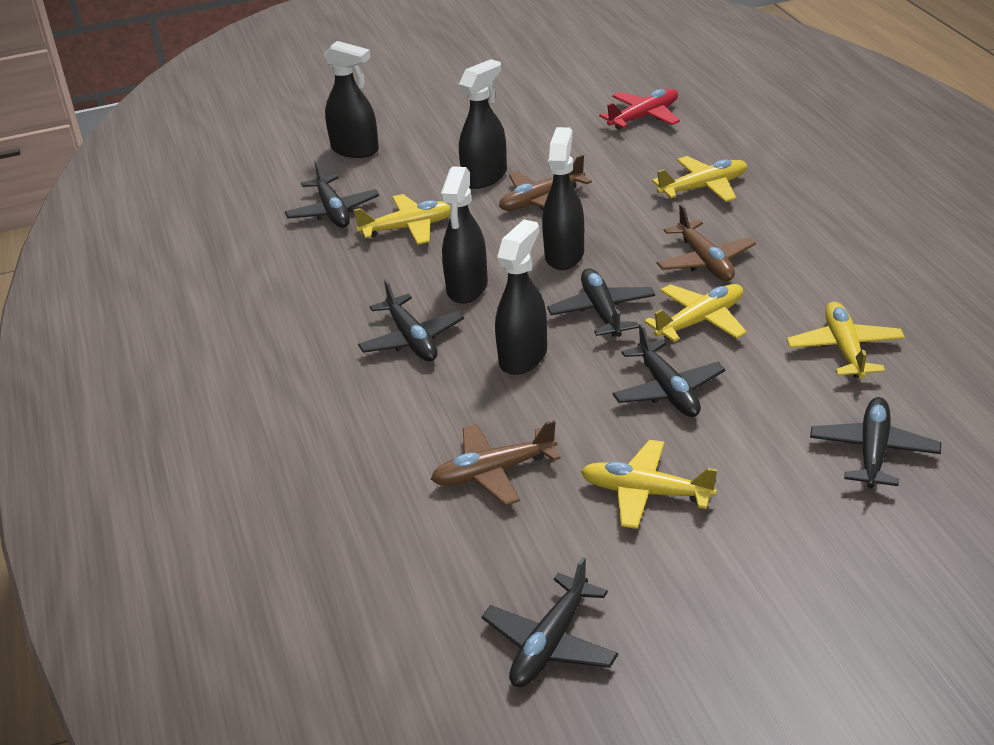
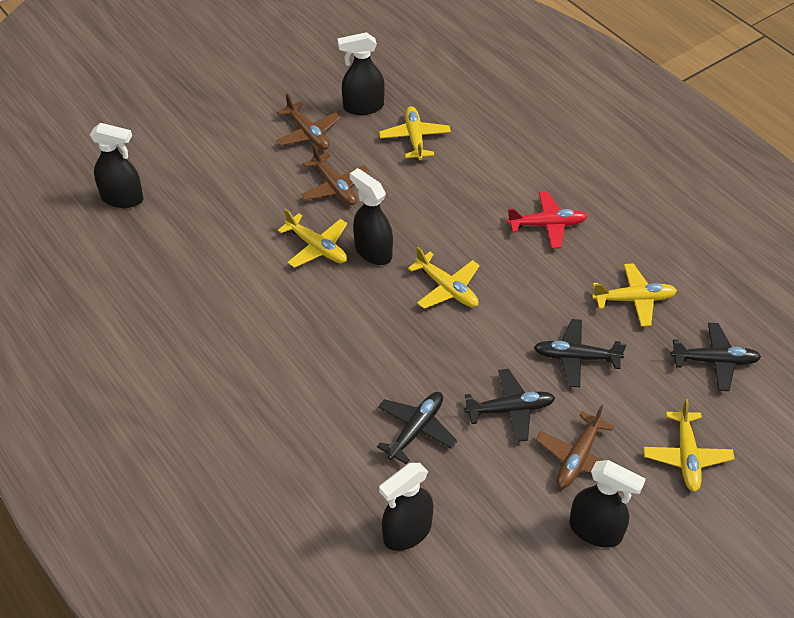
black plane: 6 -> 4

